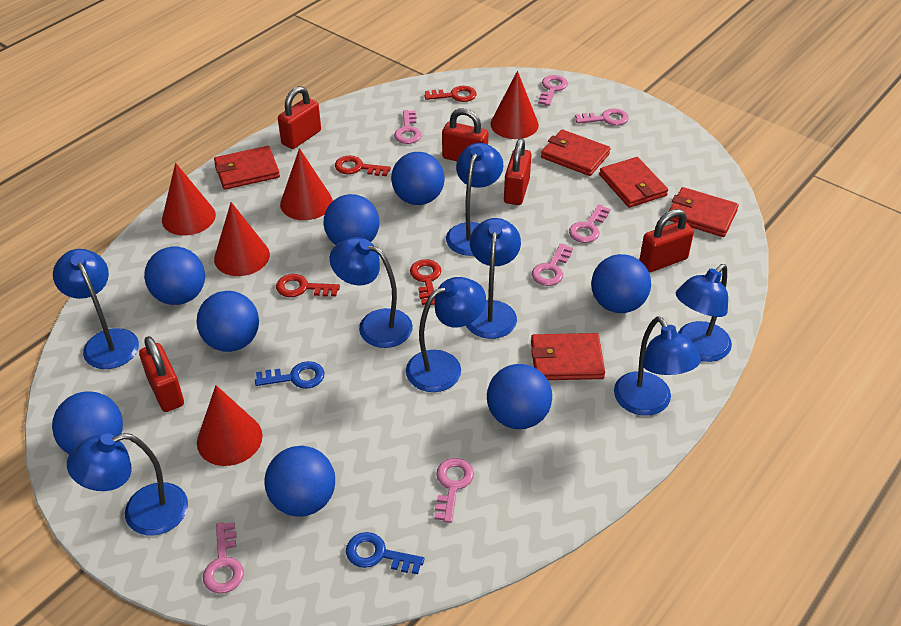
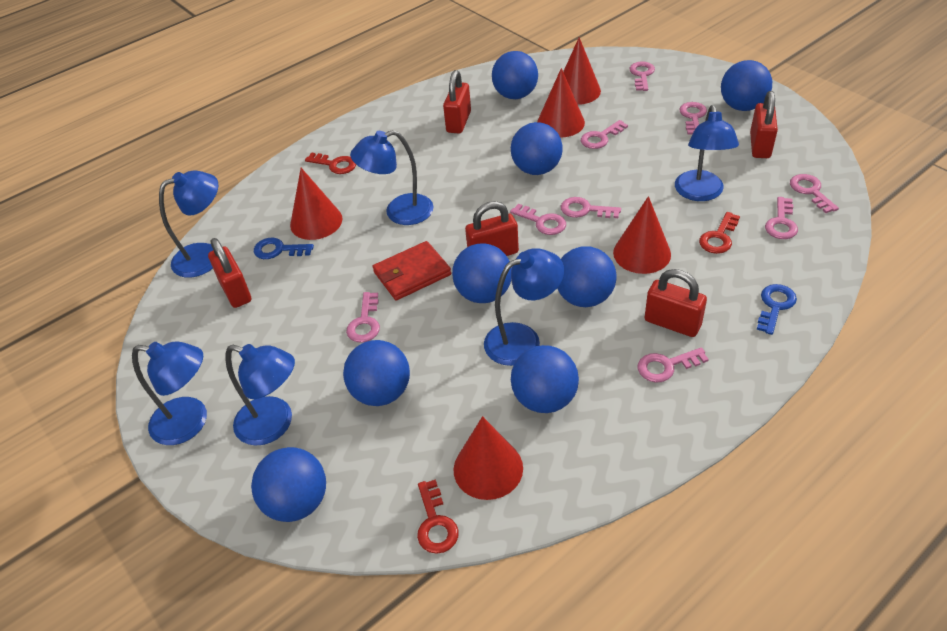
blue lamp: 8 -> 6
pink key: 7 -> 9
red key: 4 -> 3
red wallet: 5 -> 1

